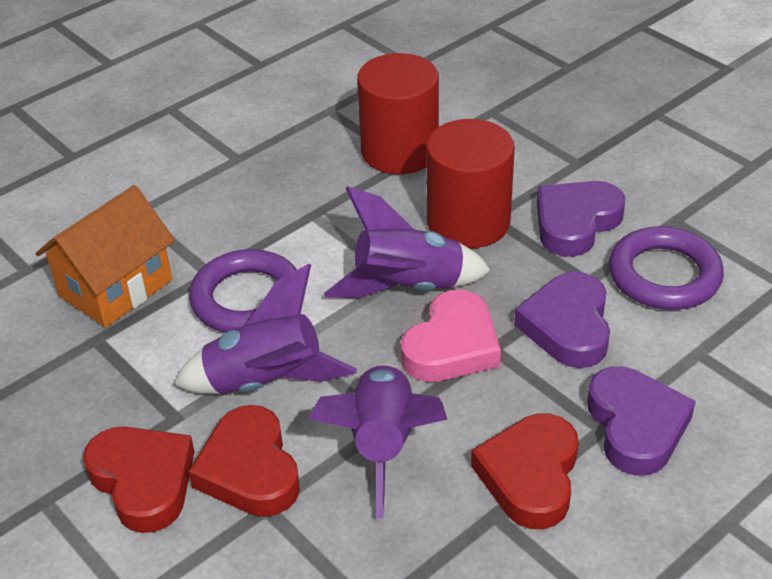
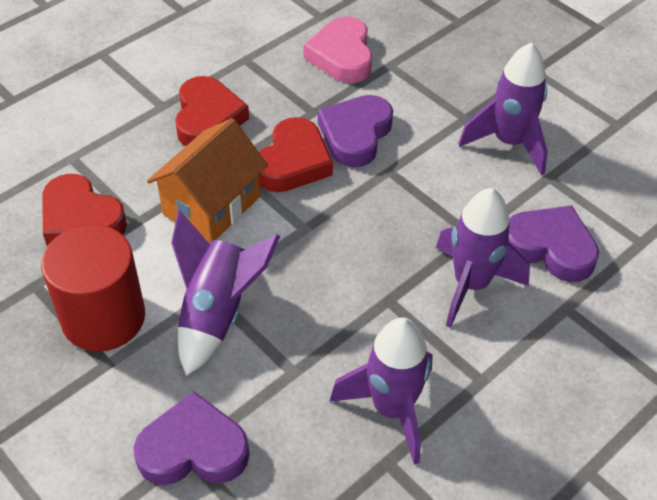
purple ring: 2 -> 0
purple rocket: 3 -> 4
red cylinder: 2 -> 1

